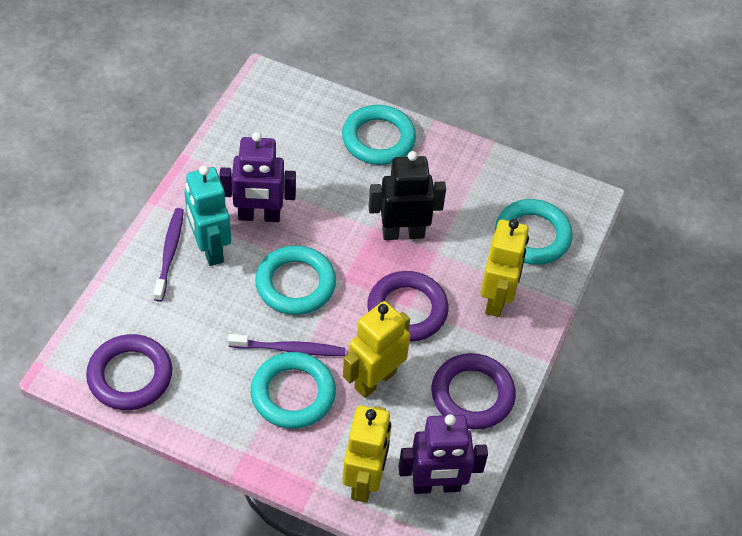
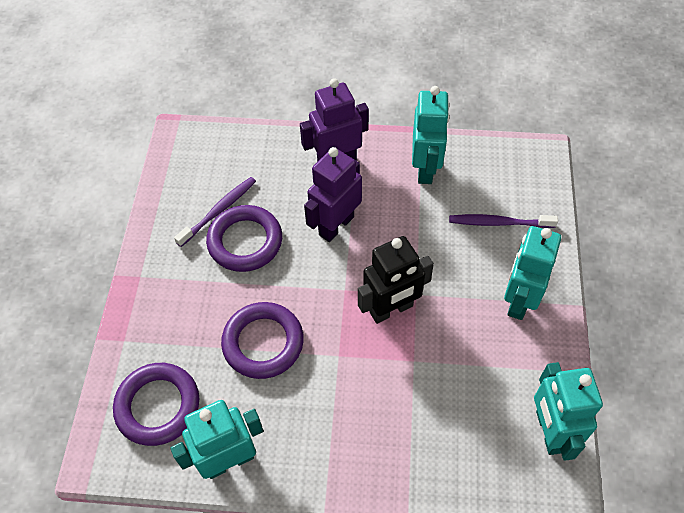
turquoise ring: 4 -> 0
turquoise robot: 1 -> 4
yellow robot: 3 -> 0

